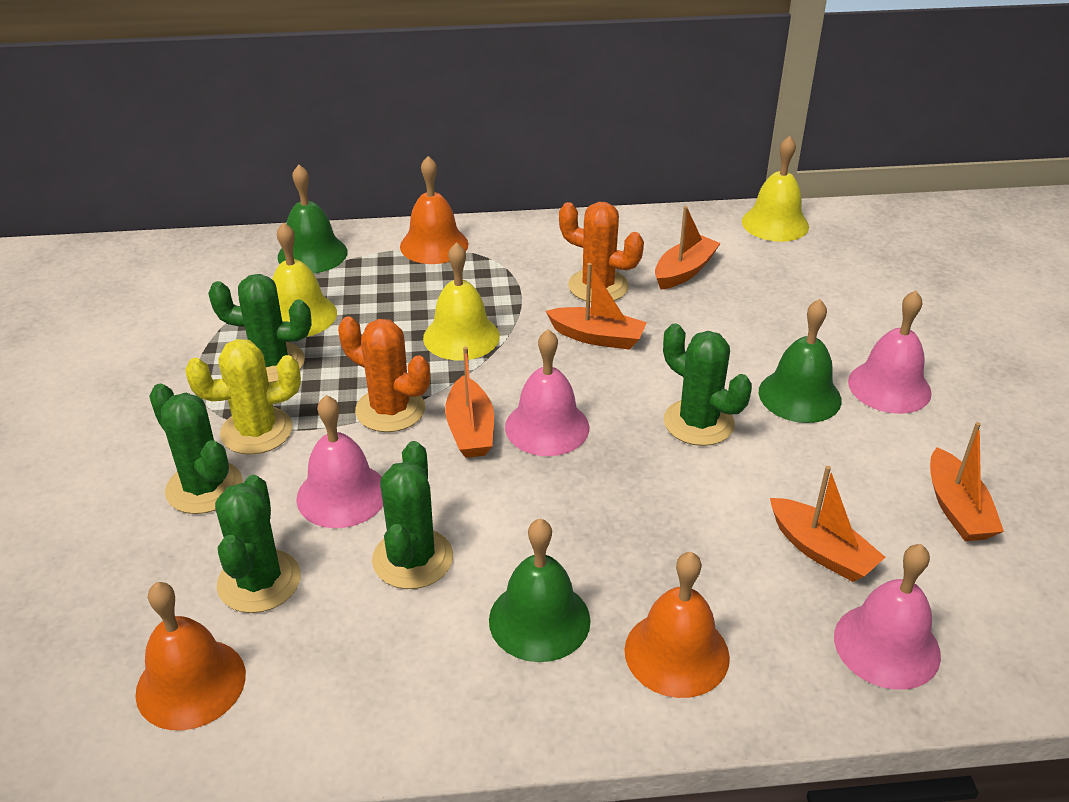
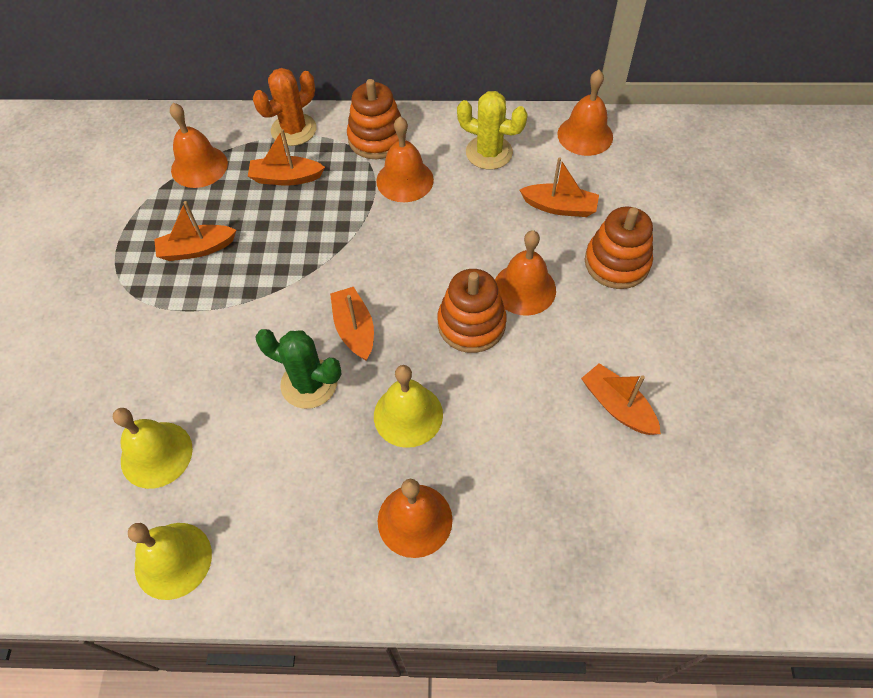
green bell: 3 -> 0
green cactus: 5 -> 1
orange bell: 3 -> 5
orange cactus: 2 -> 1
orange stacking toy: 0 -> 3
pink bell: 4 -> 0

